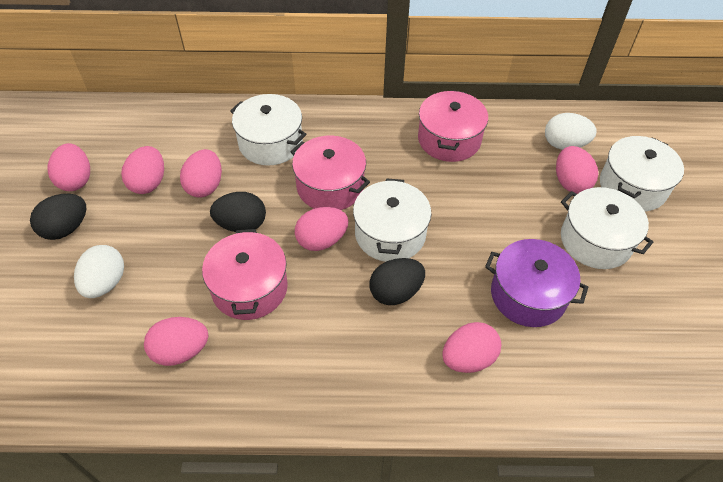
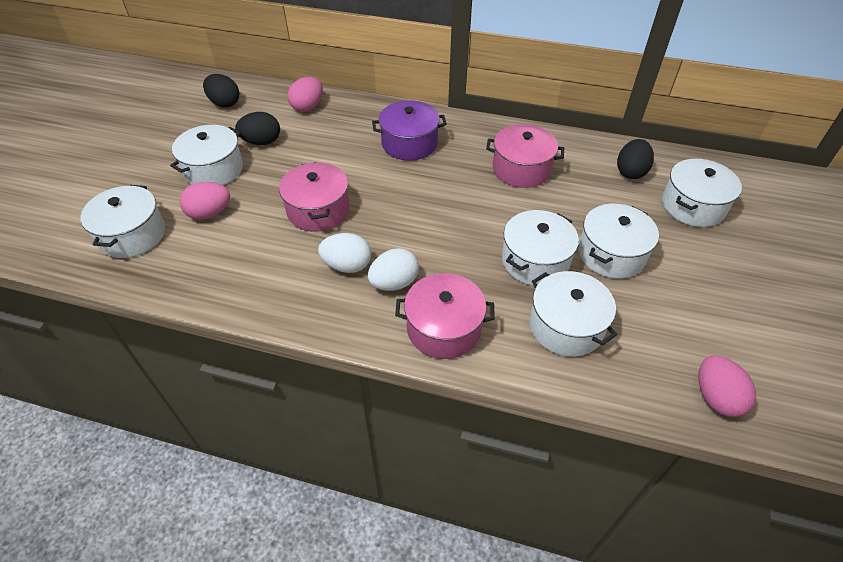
pink egg: 7 -> 3
white pot: 4 -> 6

